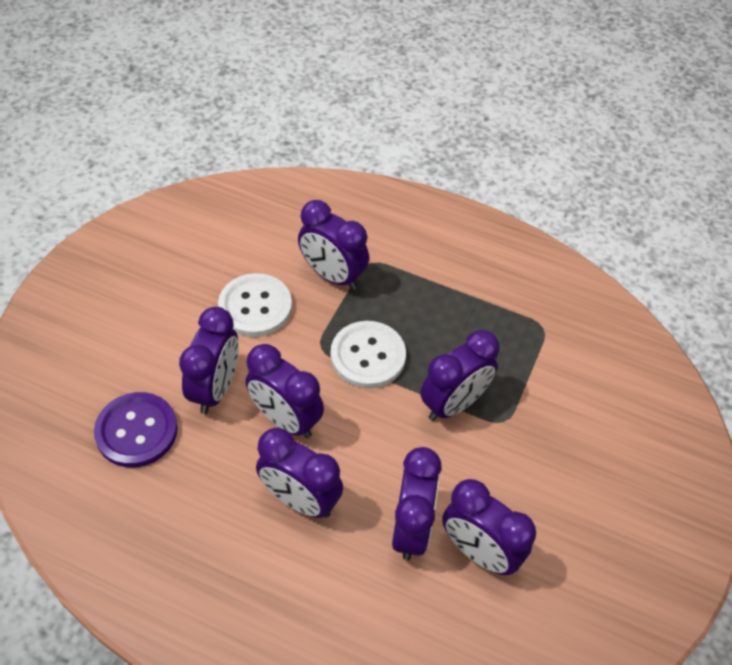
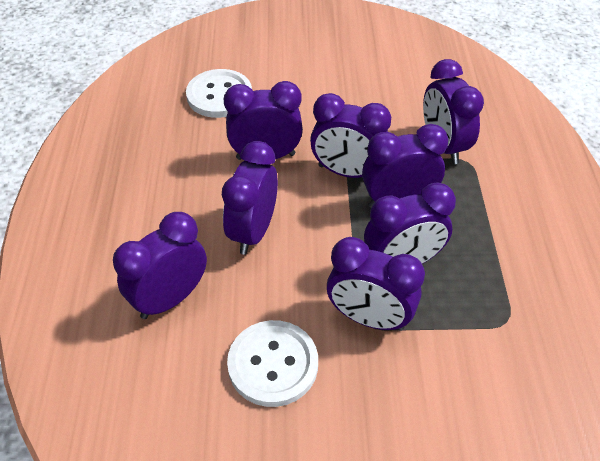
purple button: 1 -> 0
purple clock: 7 -> 8

